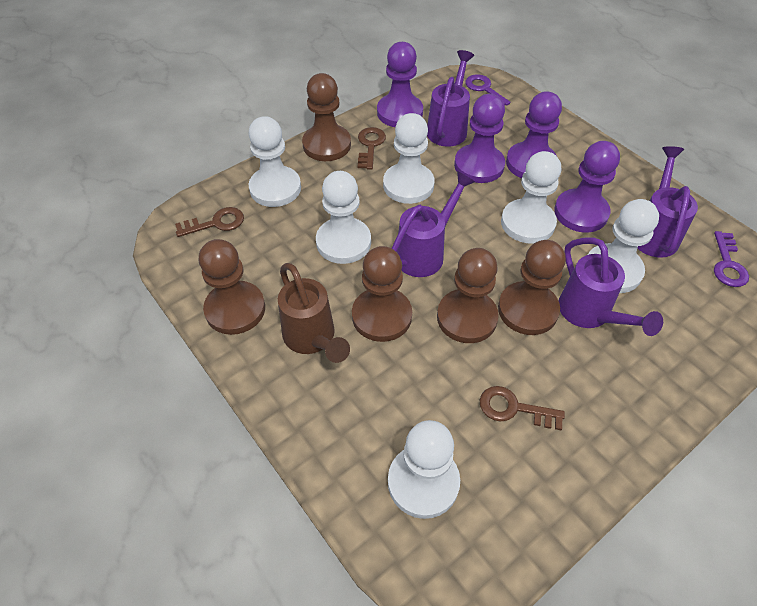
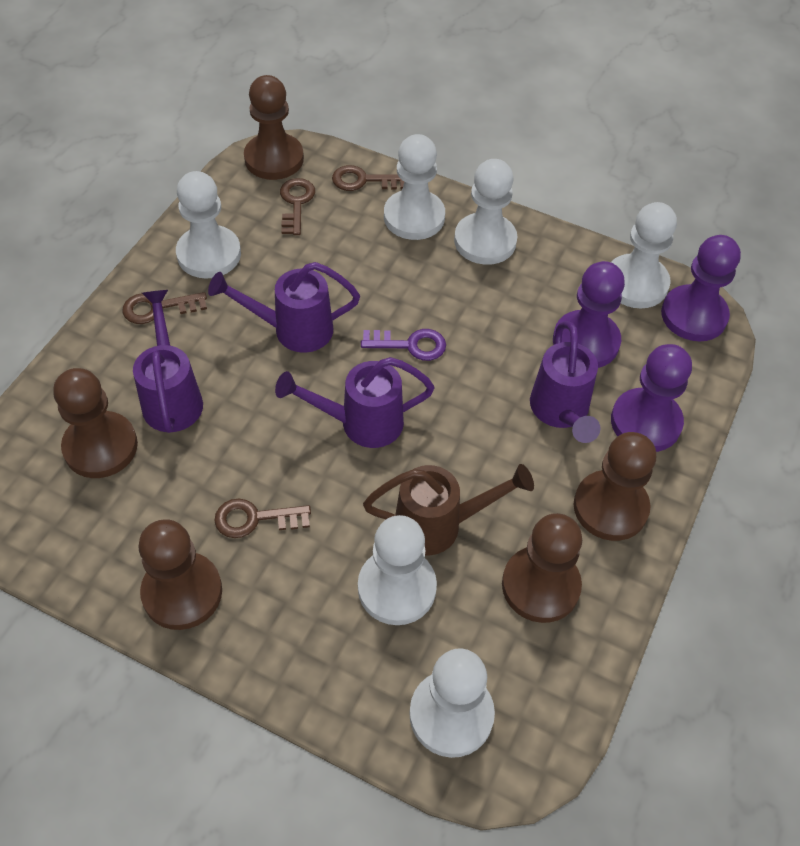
brown key: 3 -> 4
purple key: 2 -> 1
purple pawn: 4 -> 3

